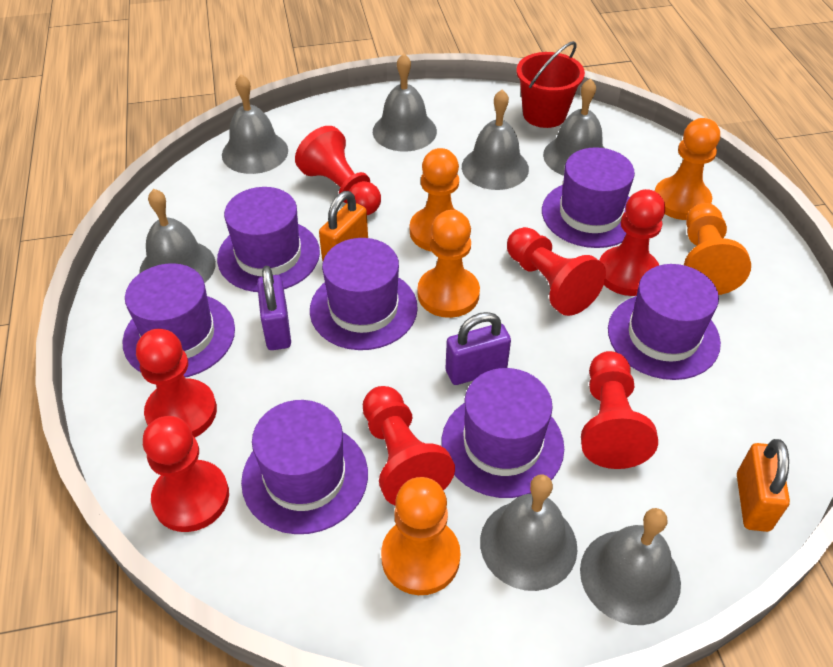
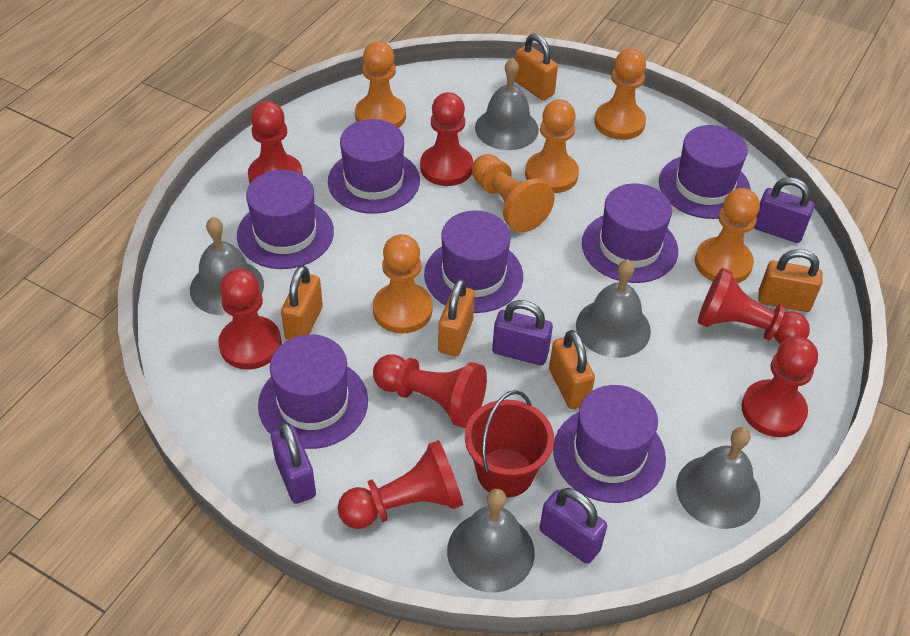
grey bell: 7 -> 5
orange padlock: 2 -> 5
orange pawn: 5 -> 6
purple padlock: 2 -> 4

